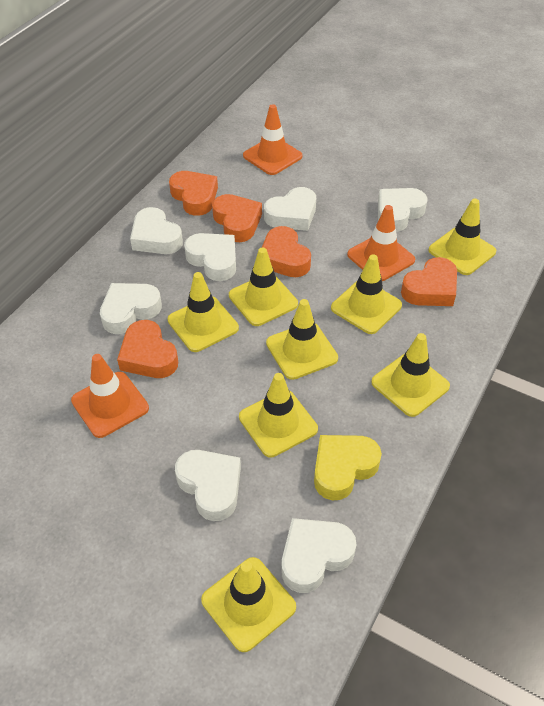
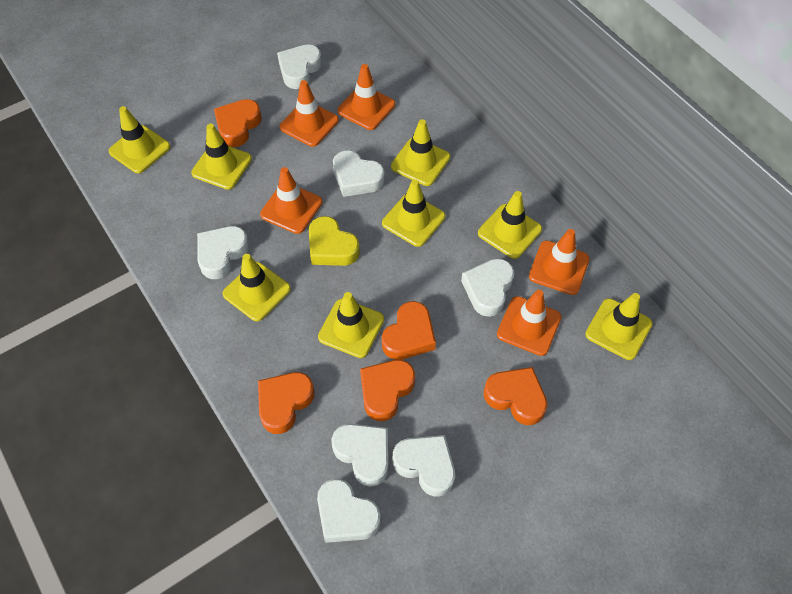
orange traffic cone: 3 -> 5

